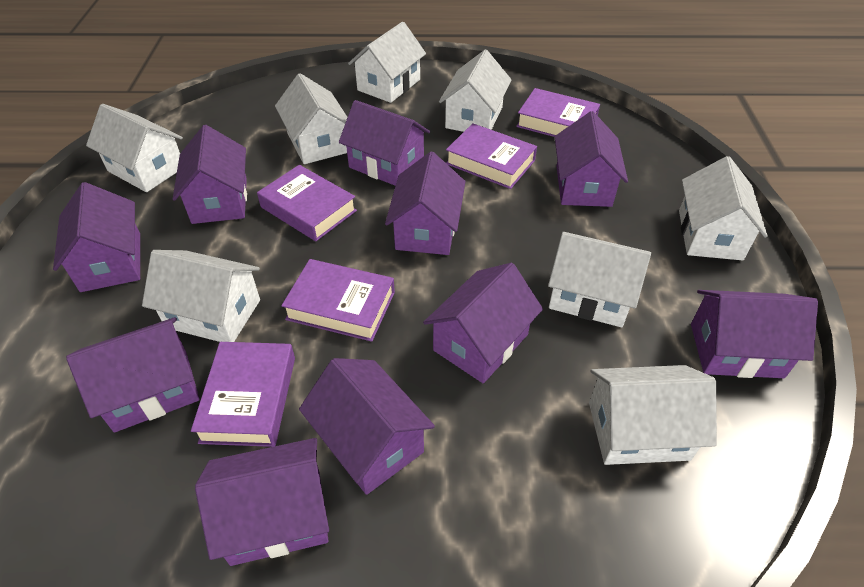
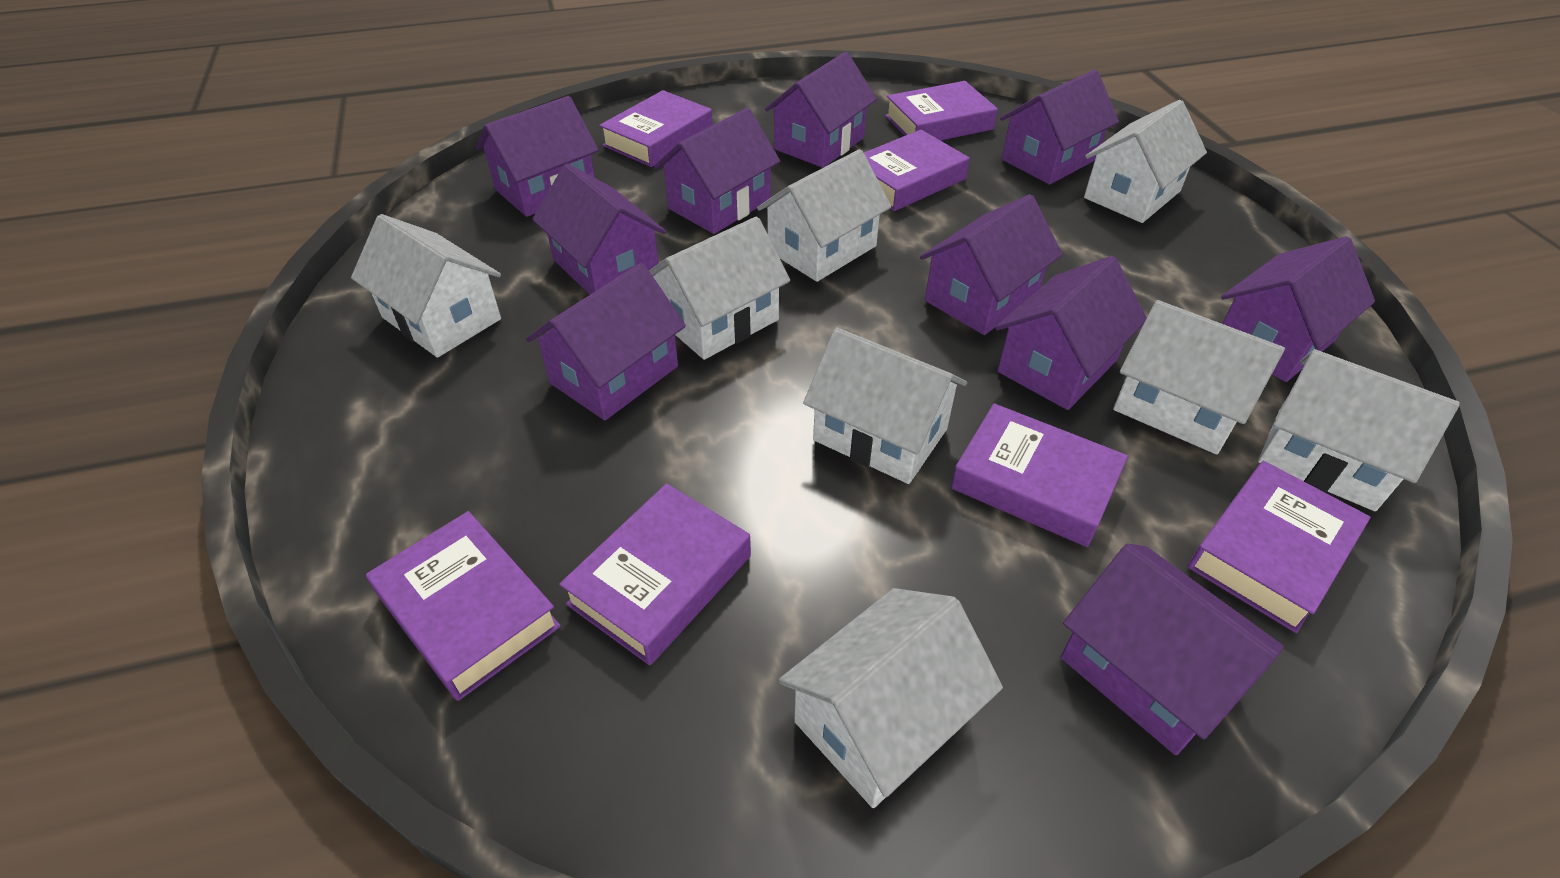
purple book: 5 -> 7

